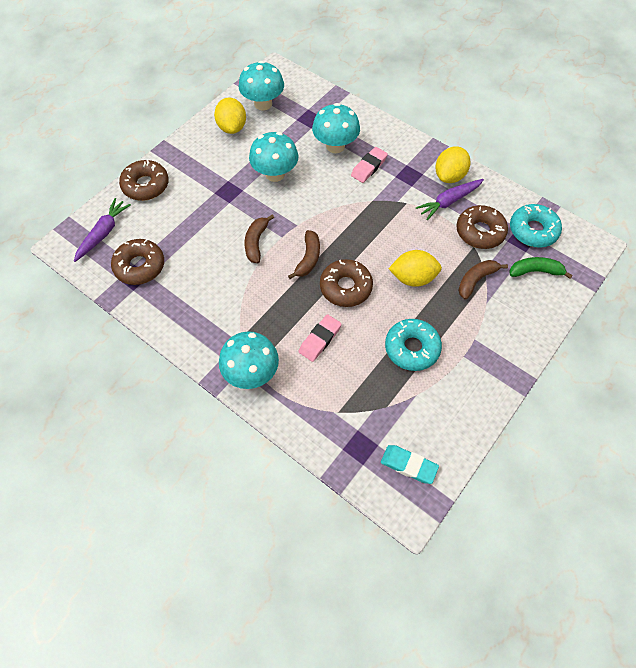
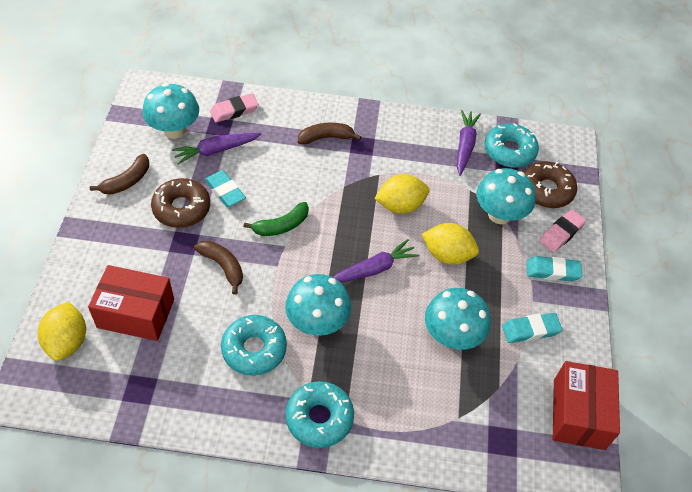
brown donut: 4 -> 2
purple carrot: 2 -> 3
red box: 0 -> 2
turquoise donut: 2 -> 3
turquoise eraser: 1 -> 3

